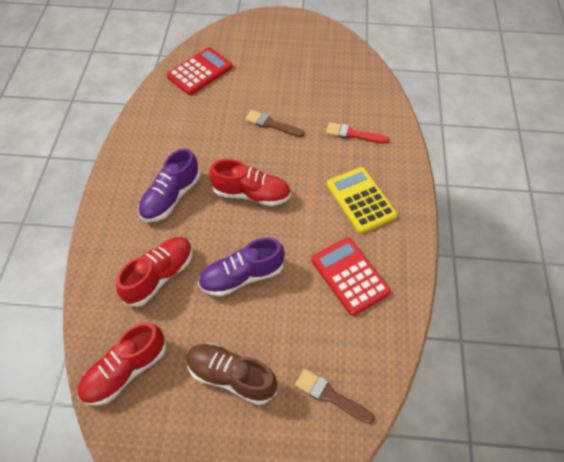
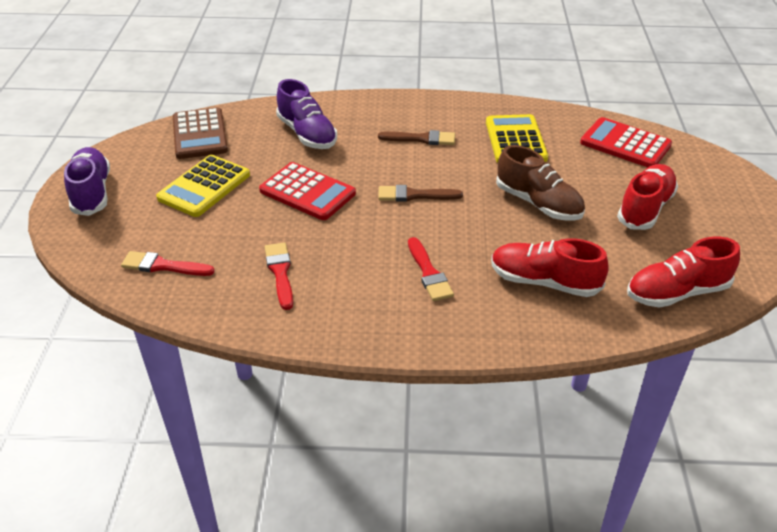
brown calculator: 0 -> 1
red brush: 1 -> 3
yellow calculator: 1 -> 2

